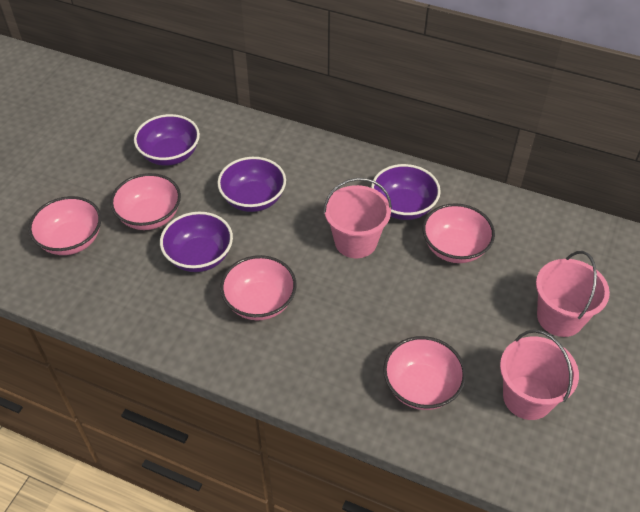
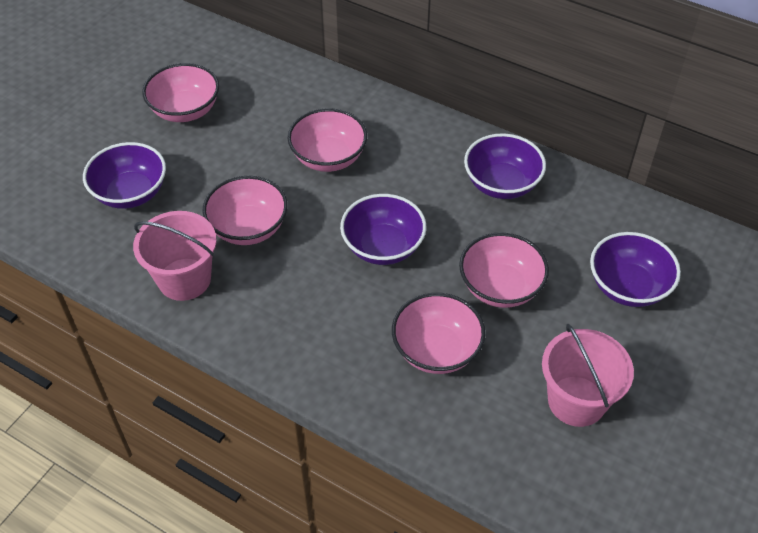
pink bucket: 3 -> 2

